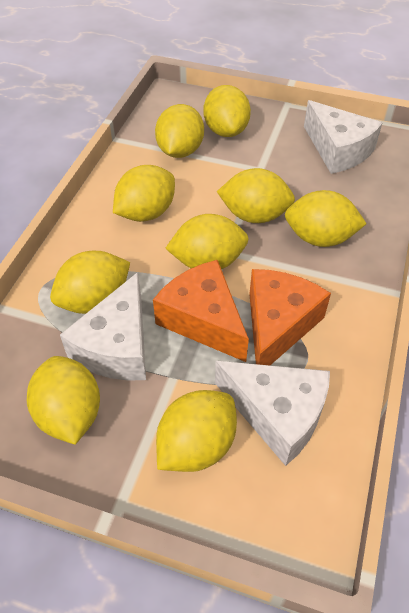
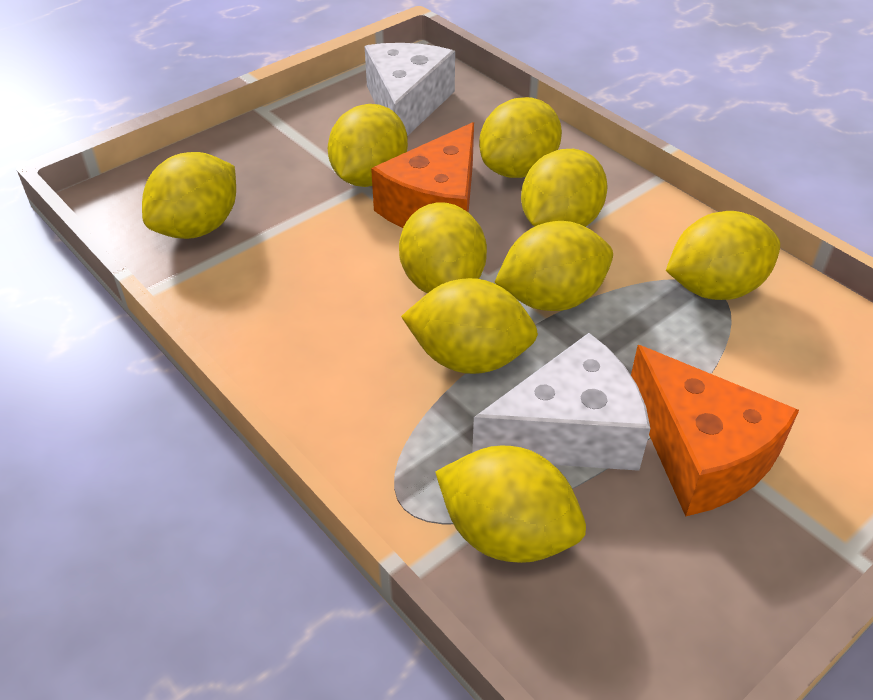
white cheese: 3 -> 2

